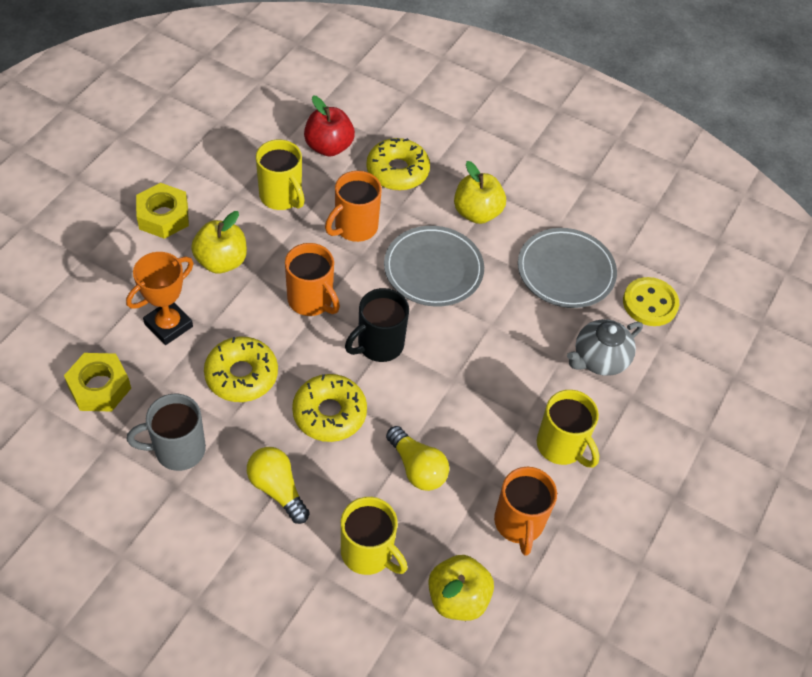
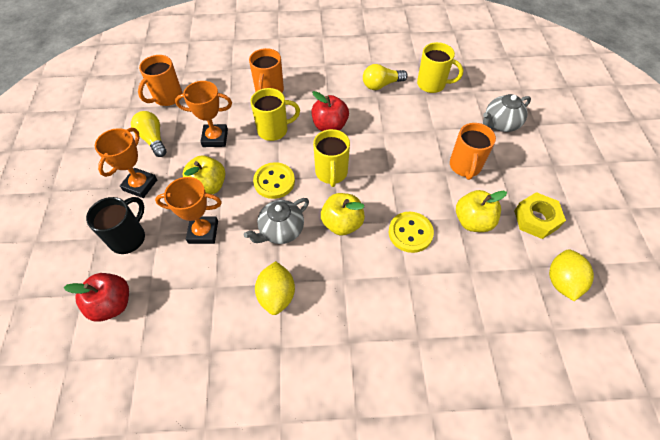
grey mug: 1 -> 0
grey plate: 2 -> 0
grey teapot: 1 -> 2
orange trophy: 1 -> 3
red apple: 1 -> 2
yellow button: 1 -> 2
yellow donut: 3 -> 0
yellow lemon: 0 -> 2
yellow nut: 2 -> 1

